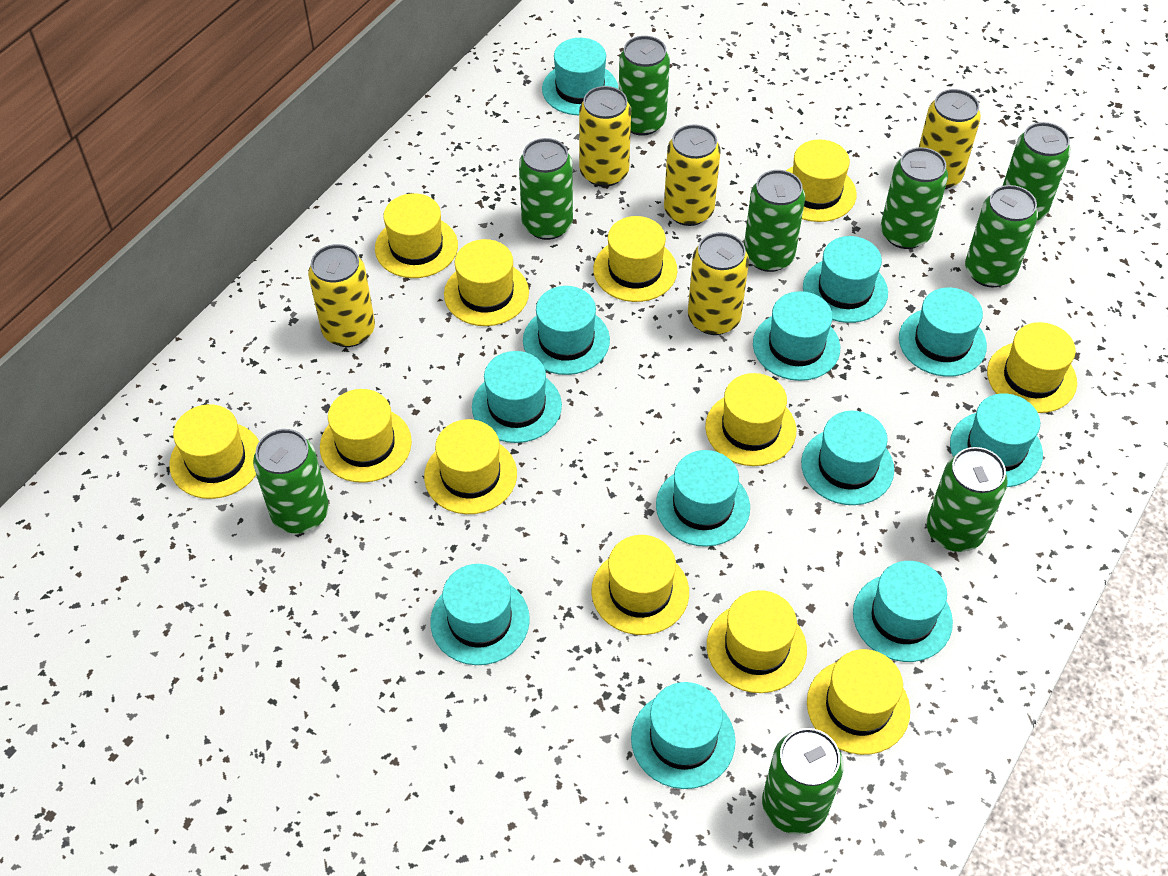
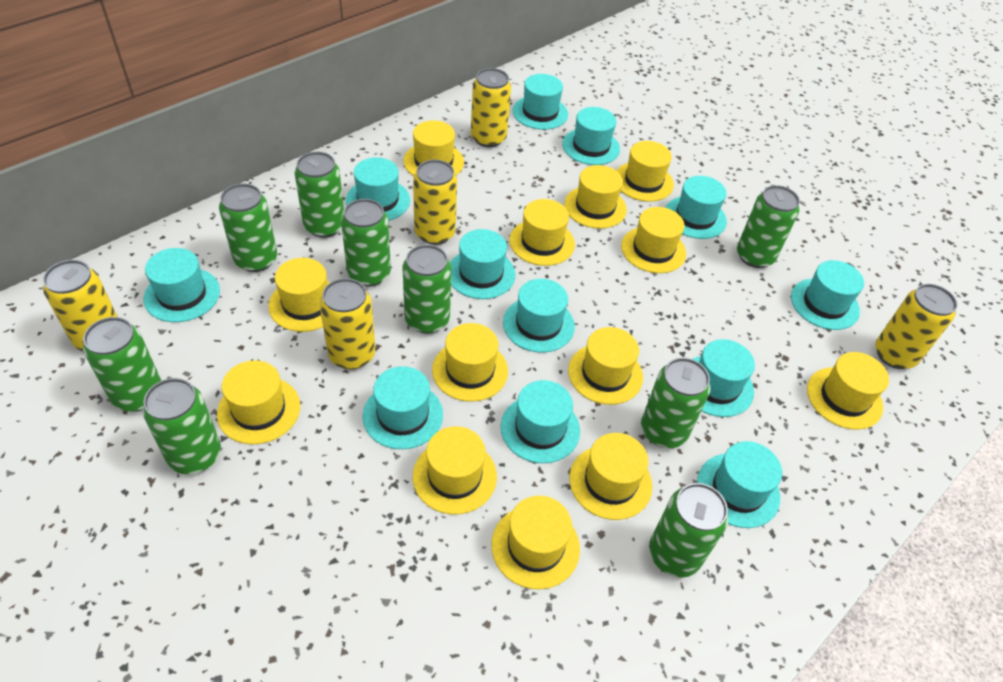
yellow hat: 12 -> 13

